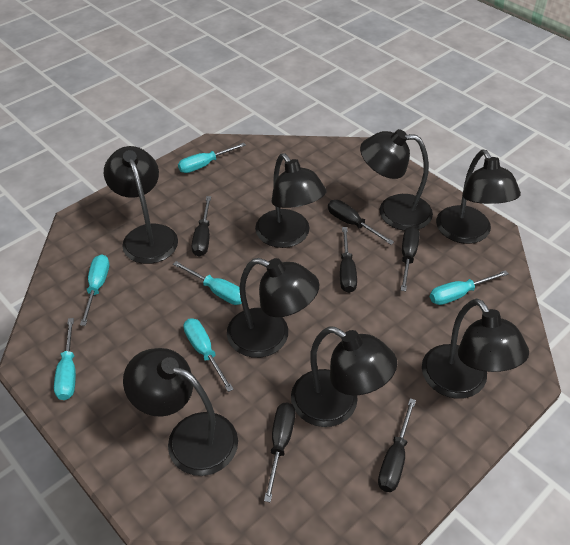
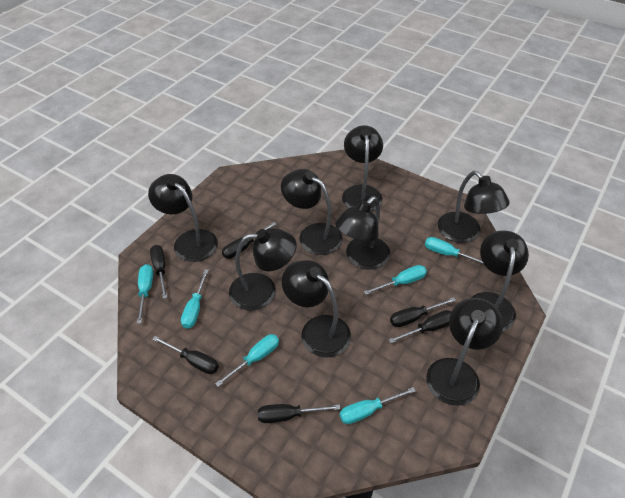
black lamp: 8 -> 9

